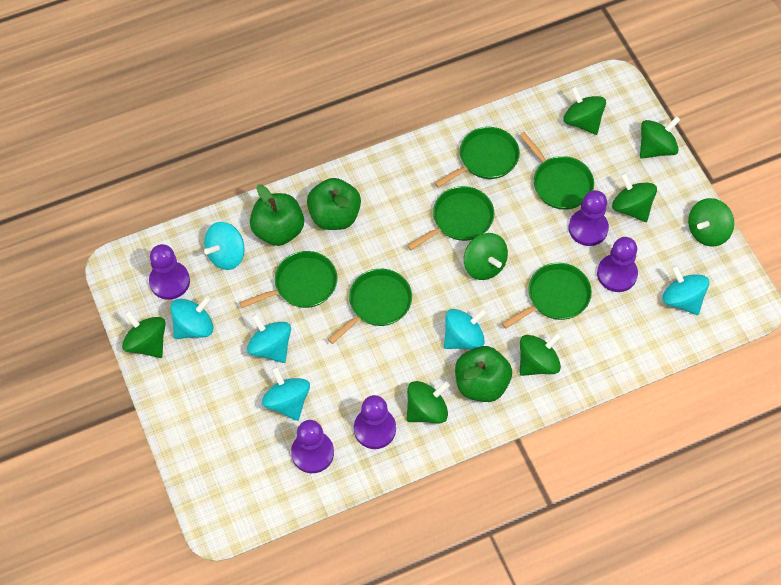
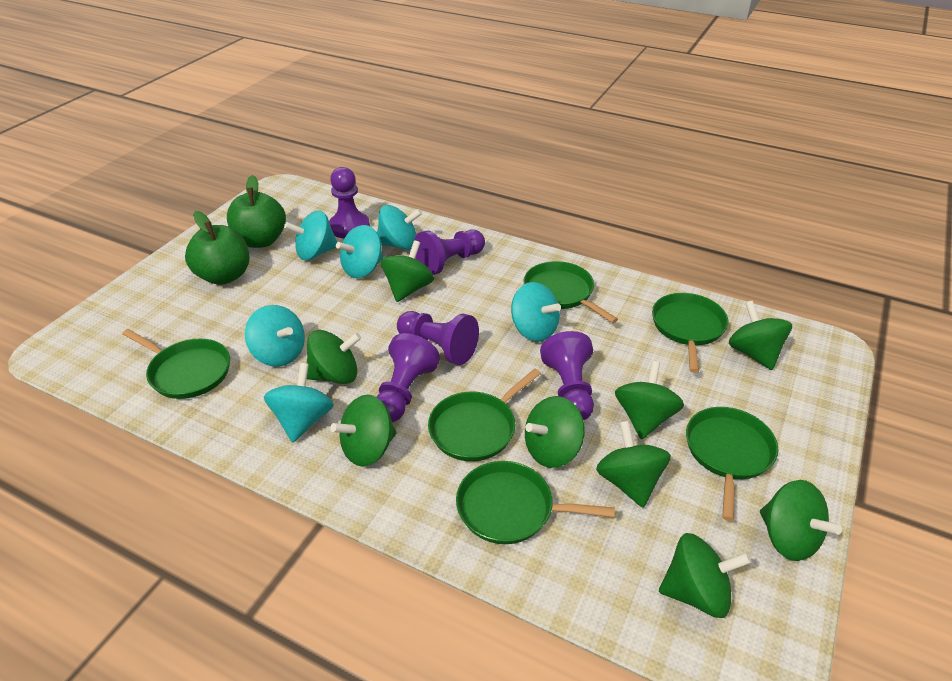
green apple: 3 -> 2
green spinning top: 8 -> 9

